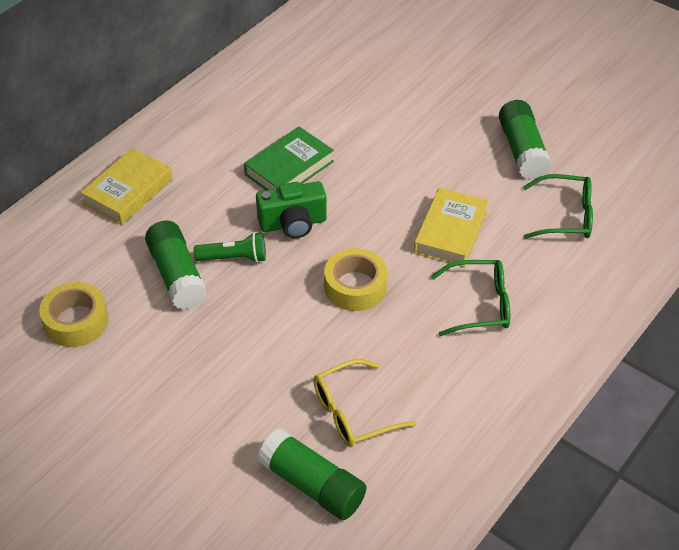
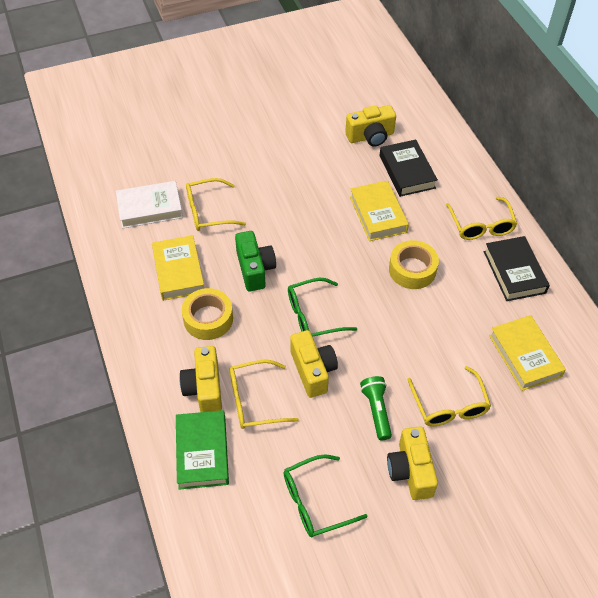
black book: 0 -> 2
green glue stick: 3 -> 0
white book: 0 -> 1
yellow book: 2 -> 3
yellow camera: 0 -> 4
yellow glasses: 1 -> 4

